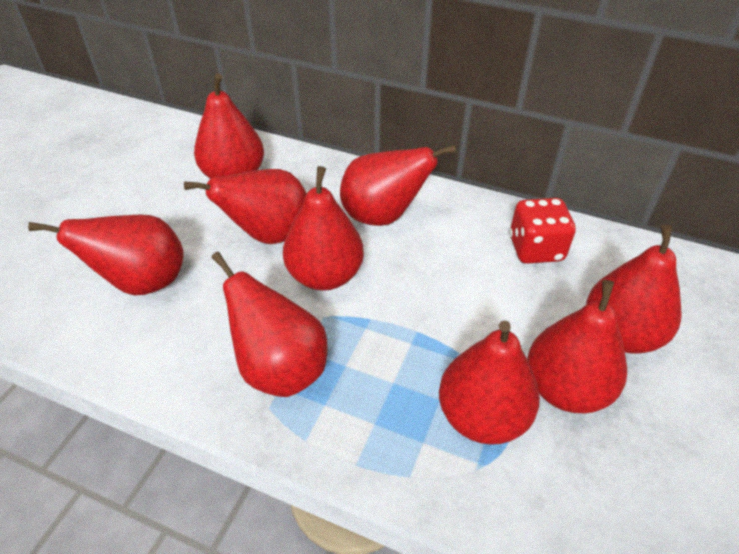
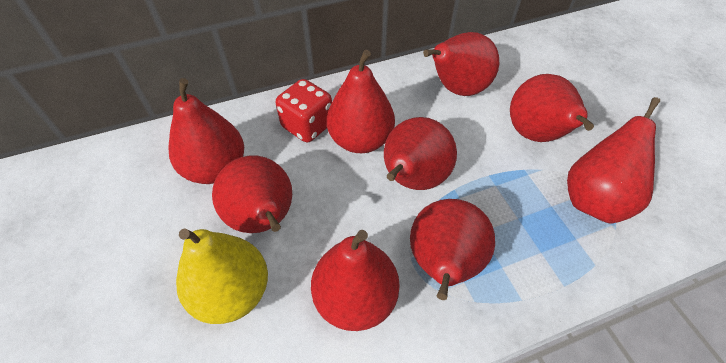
yellow pear: 0 -> 1

